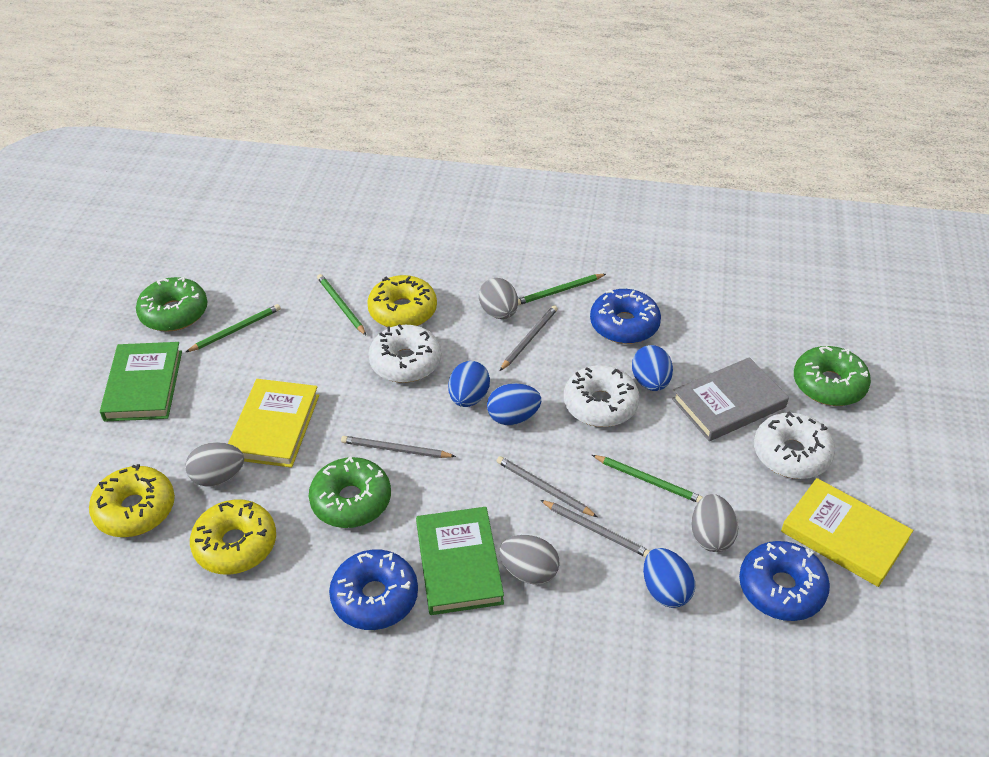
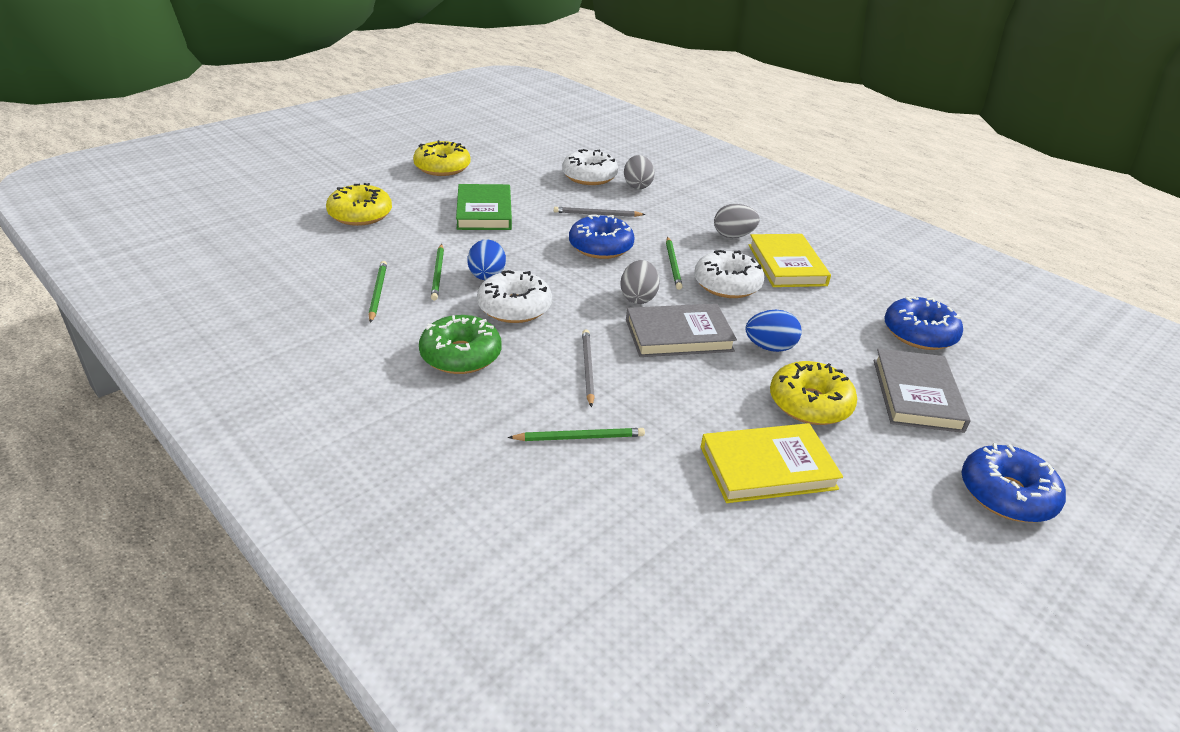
blue egg: 4 -> 2
green book: 2 -> 1
green donut: 3 -> 1
grey book: 1 -> 2
grey egg: 4 -> 3
grey pencil: 4 -> 2

